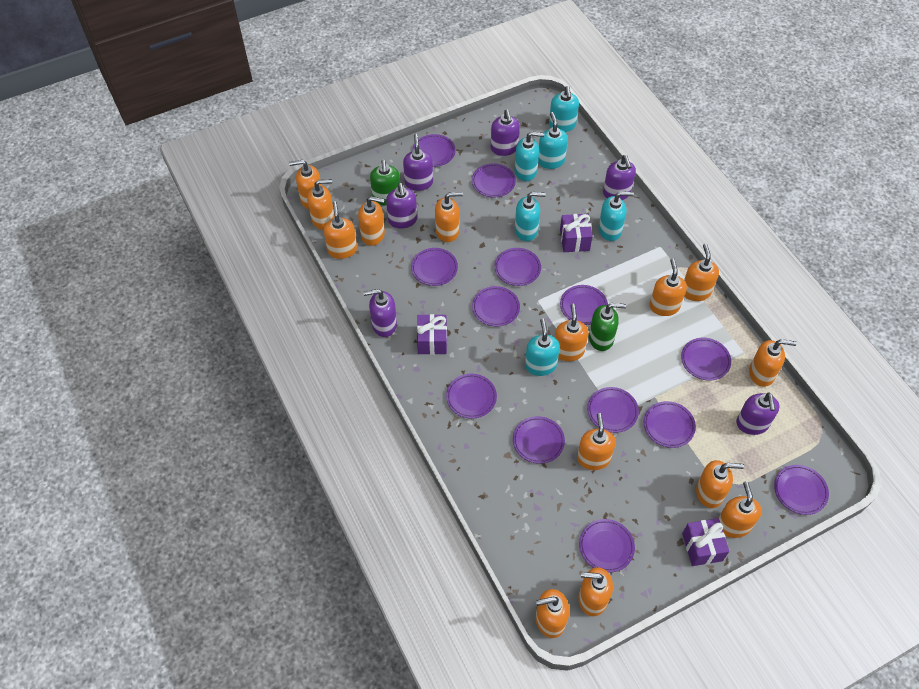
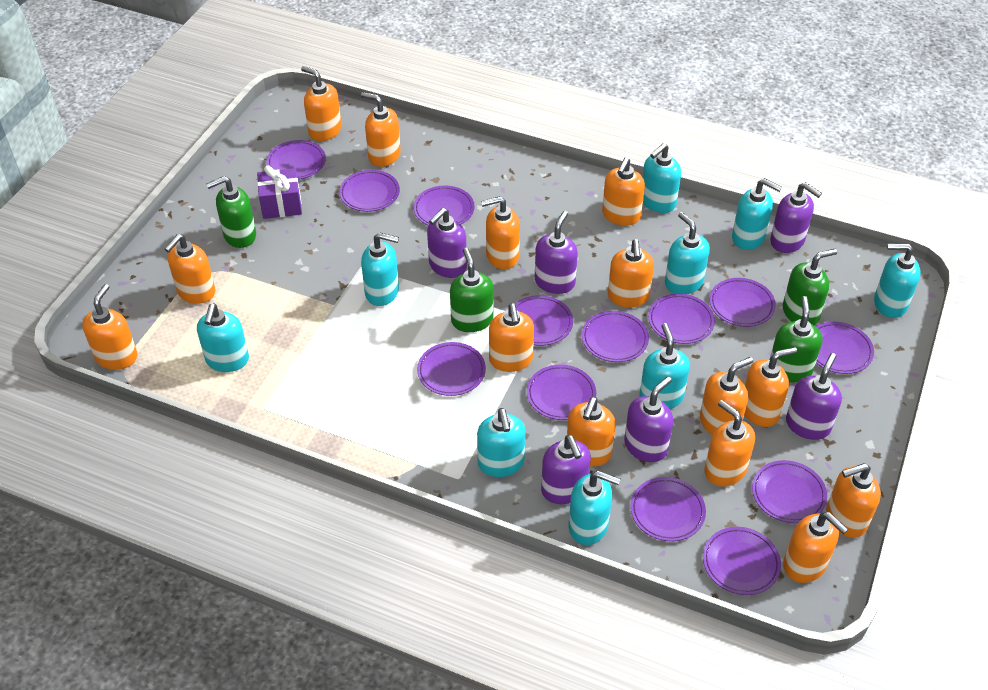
green soap dispenser: 2 -> 4
purple gift: 3 -> 1
turquoise soap dispenser: 6 -> 9

